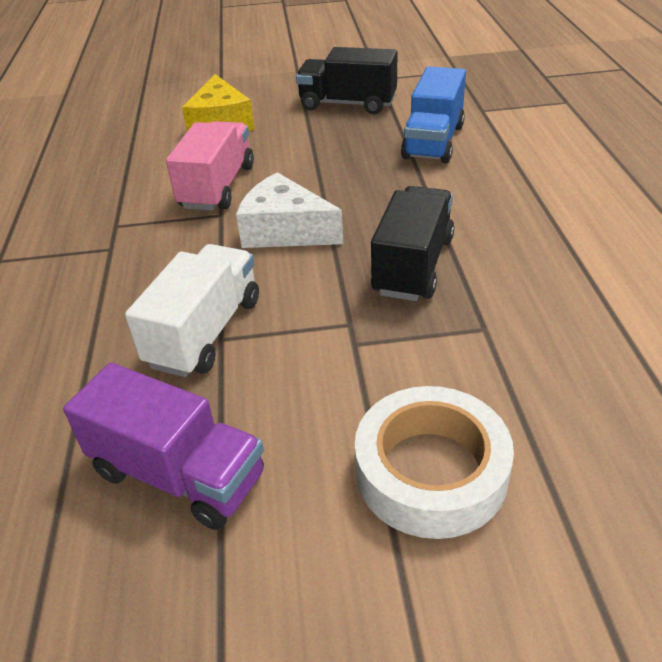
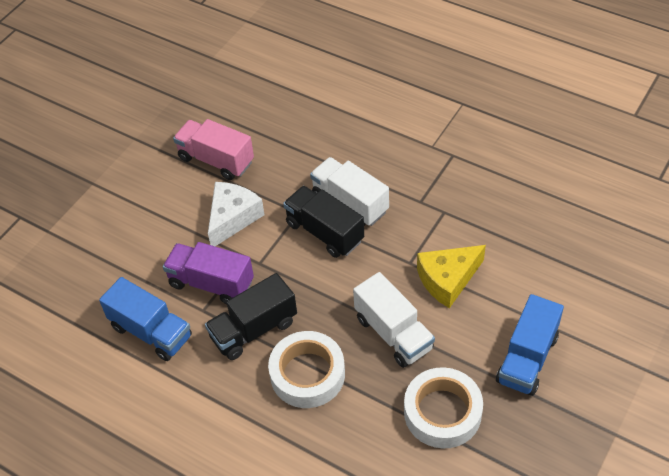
blue truck: 1 -> 2
white tape: 1 -> 2
white truck: 1 -> 2

